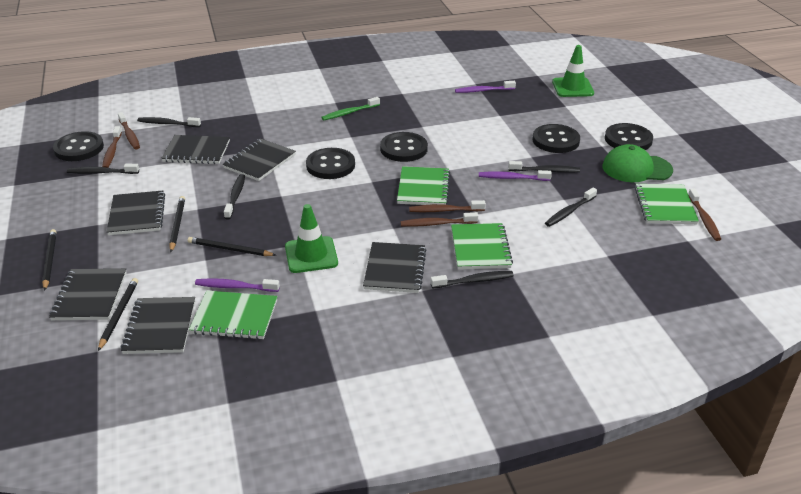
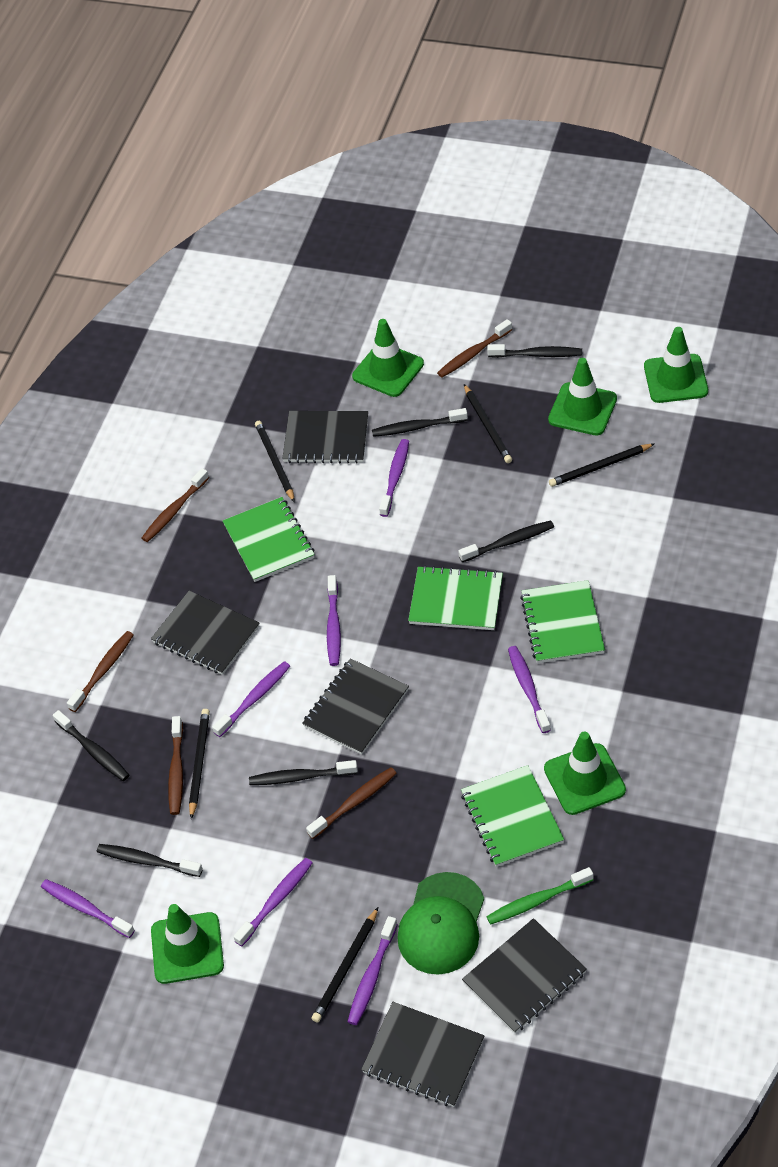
black button: 5 -> 0
black notebook: 6 -> 5
black pencil: 4 -> 5
green traffic cone: 2 -> 5
purple toothbrush: 3 -> 7

